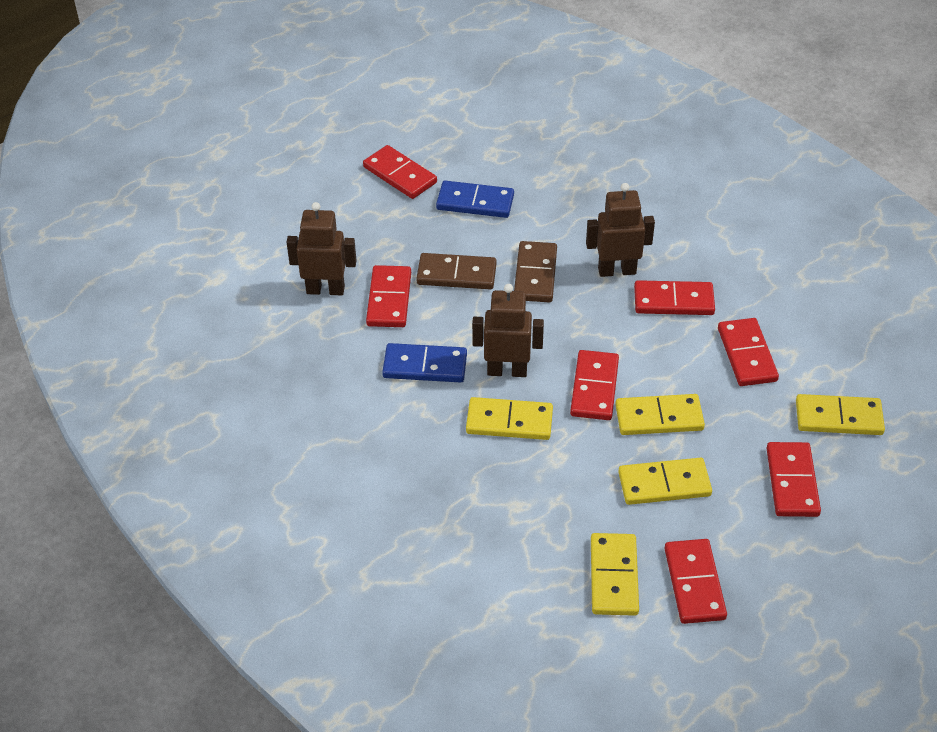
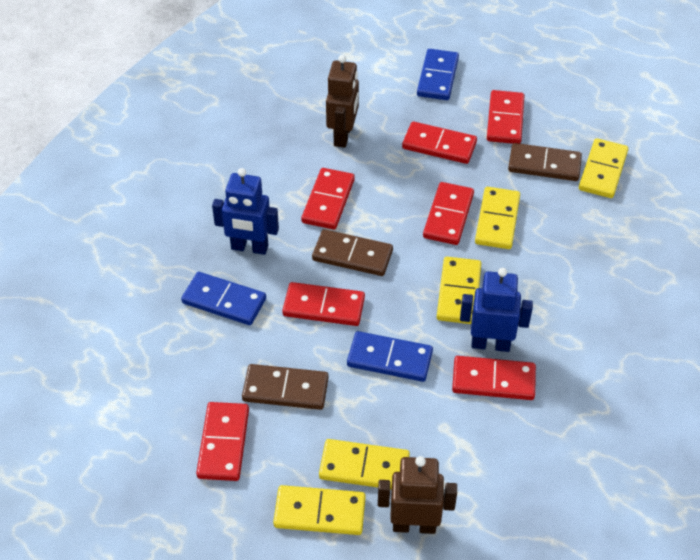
blue domino: 2 -> 3
blue robot: 0 -> 2
brown domino: 2 -> 3
brown robot: 3 -> 2

